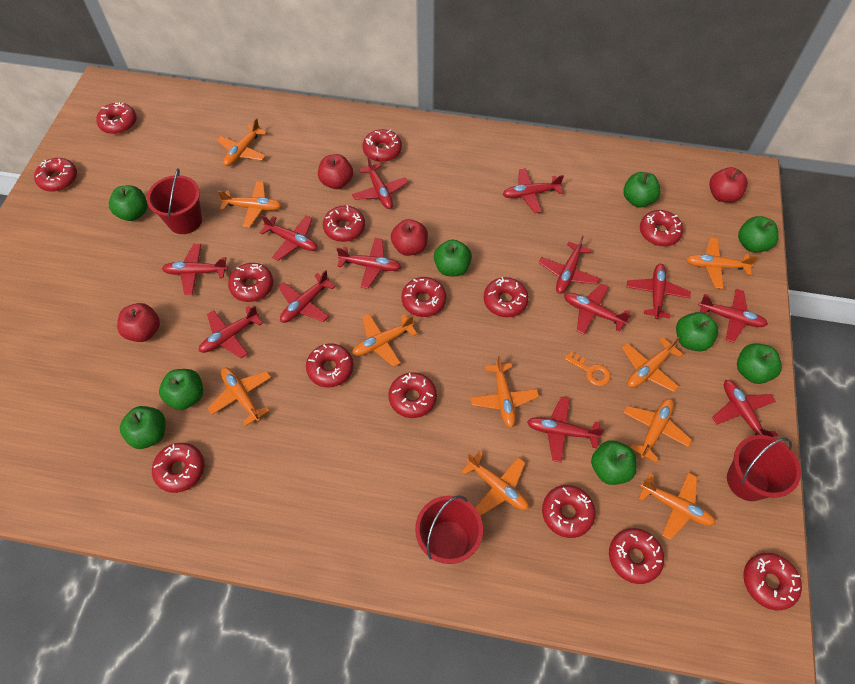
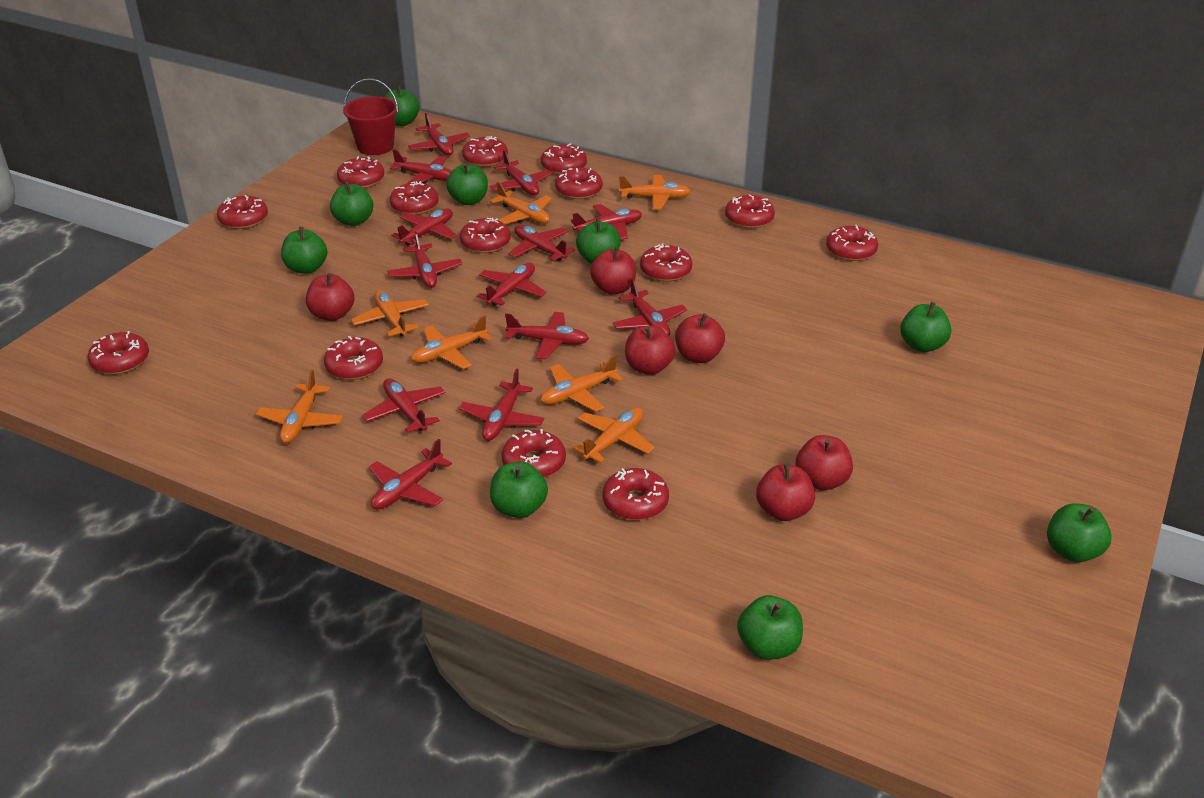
orange key: 1 -> 0
orange plane: 10 -> 7
red apple: 4 -> 6
red bucket: 3 -> 1

